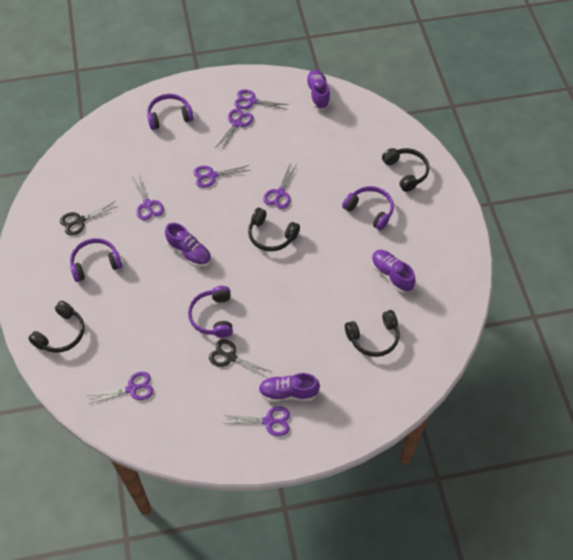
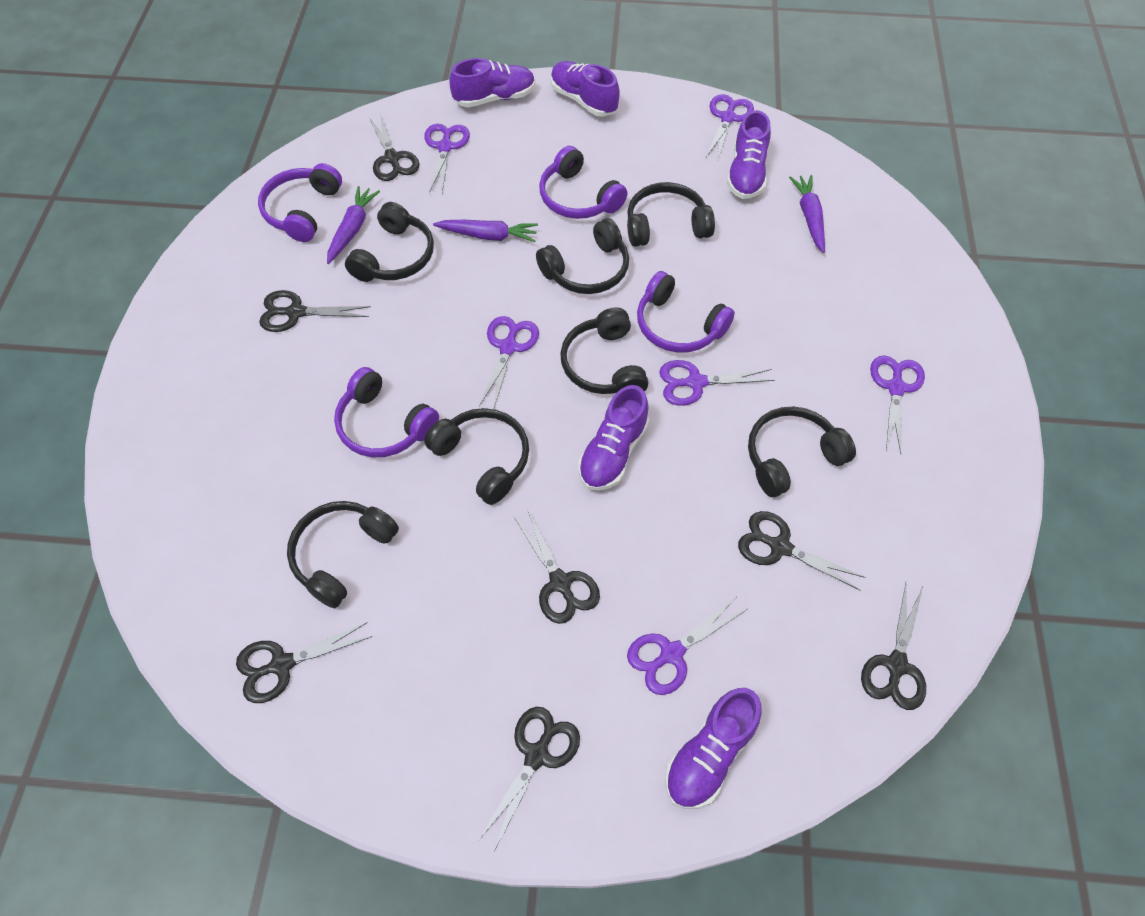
black headphones: 4 -> 7
black scissors: 2 -> 7
purple carrot: 0 -> 3
purple scissors: 7 -> 6
purple shoe: 4 -> 5

